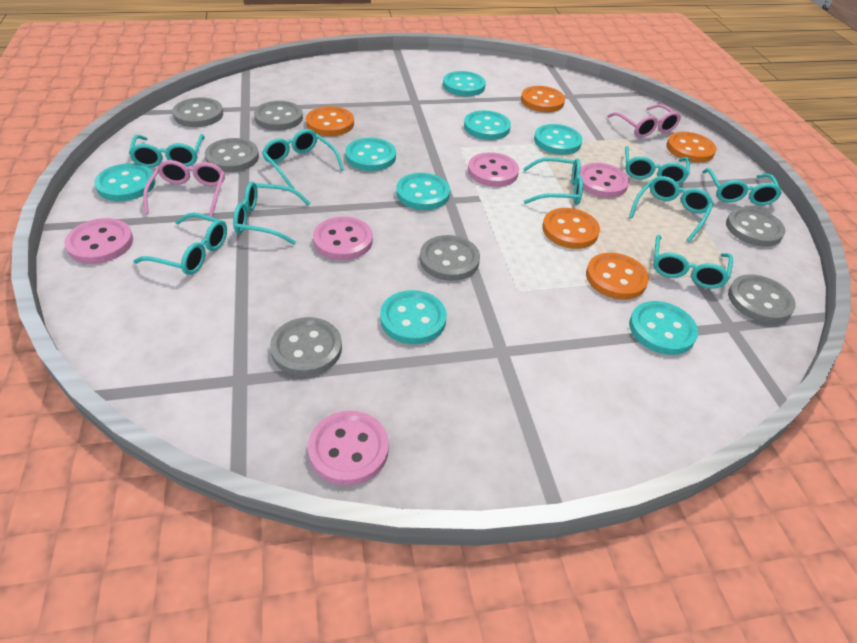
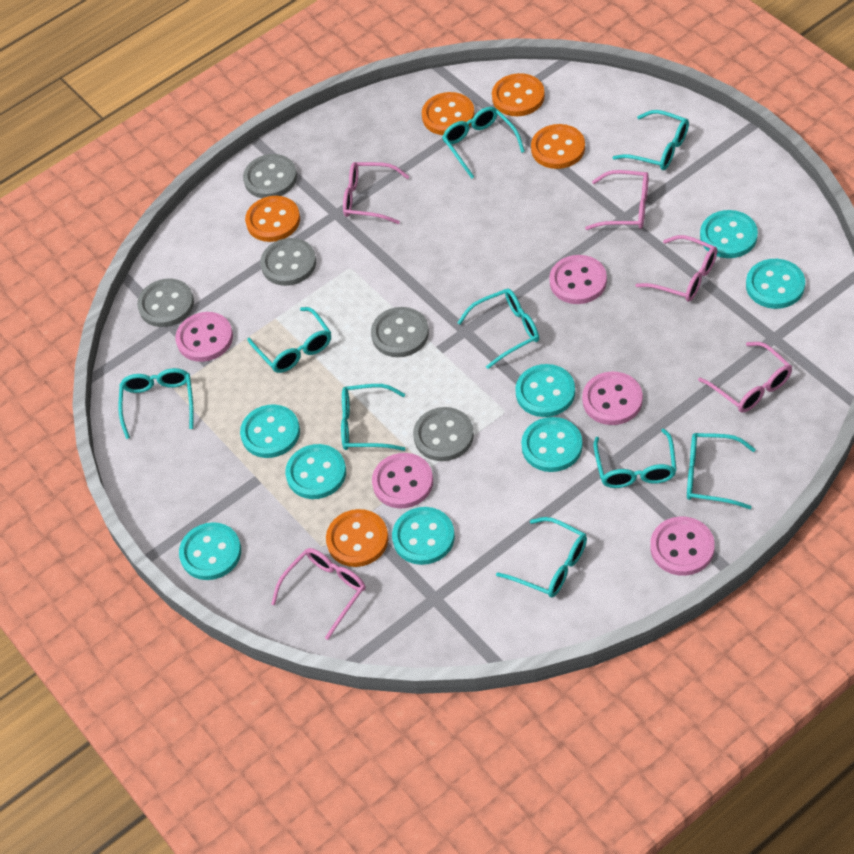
grey button: 7 -> 5
pink glasses: 2 -> 5

